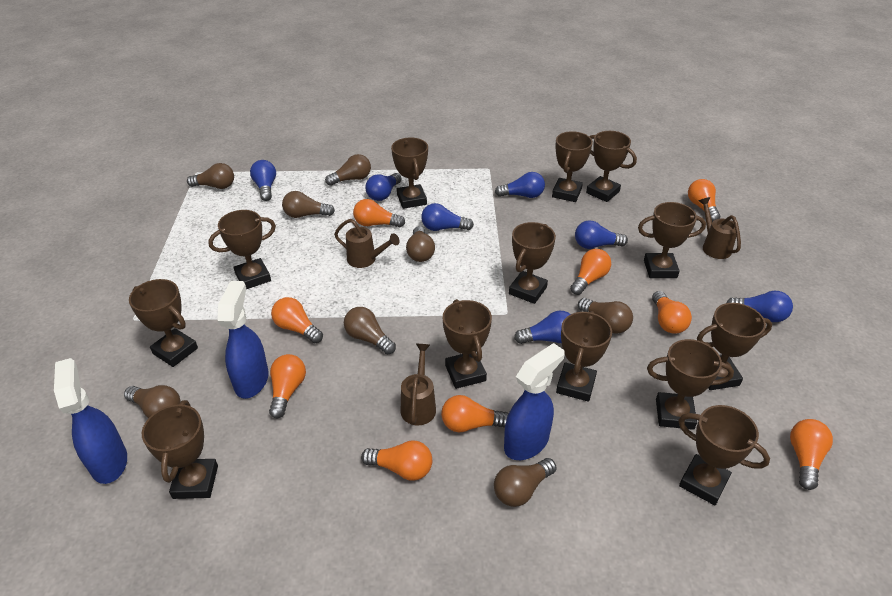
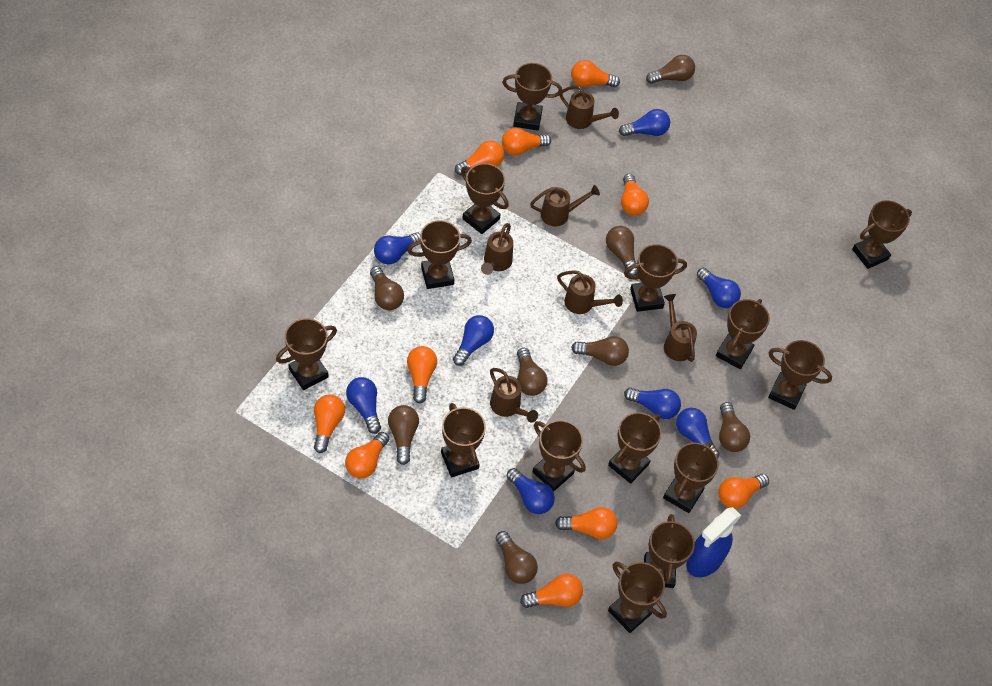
blue light bulb: 7 -> 8
blue spray bottle: 3 -> 1
brown trophy: 13 -> 14
brown watering can: 3 -> 6
orange light bulb: 9 -> 10

